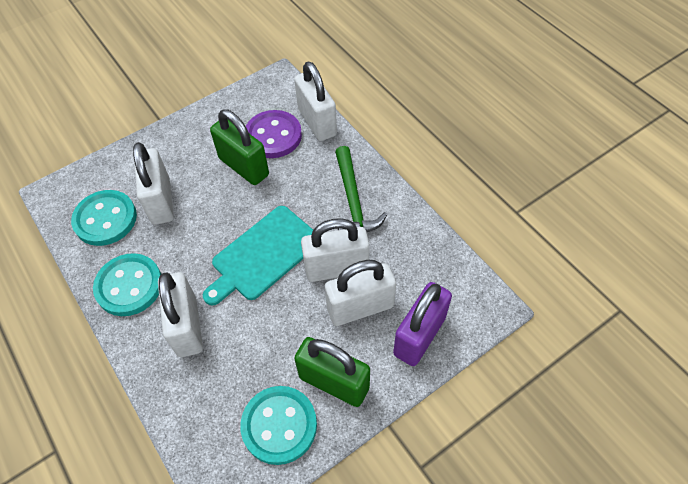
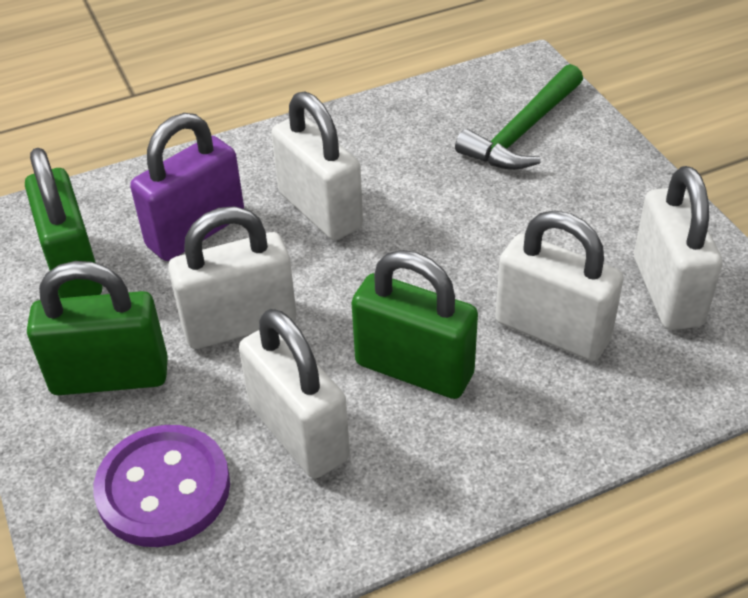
green padlock: 2 -> 3
turquoise button: 3 -> 0
turquoise cutting board: 1 -> 0

